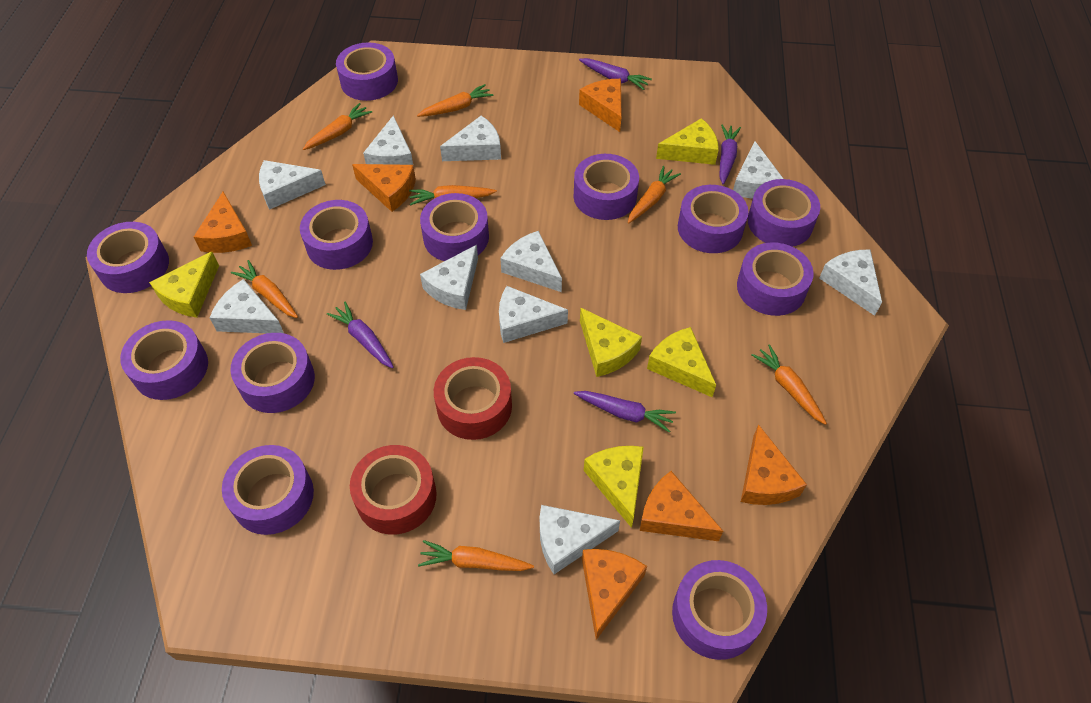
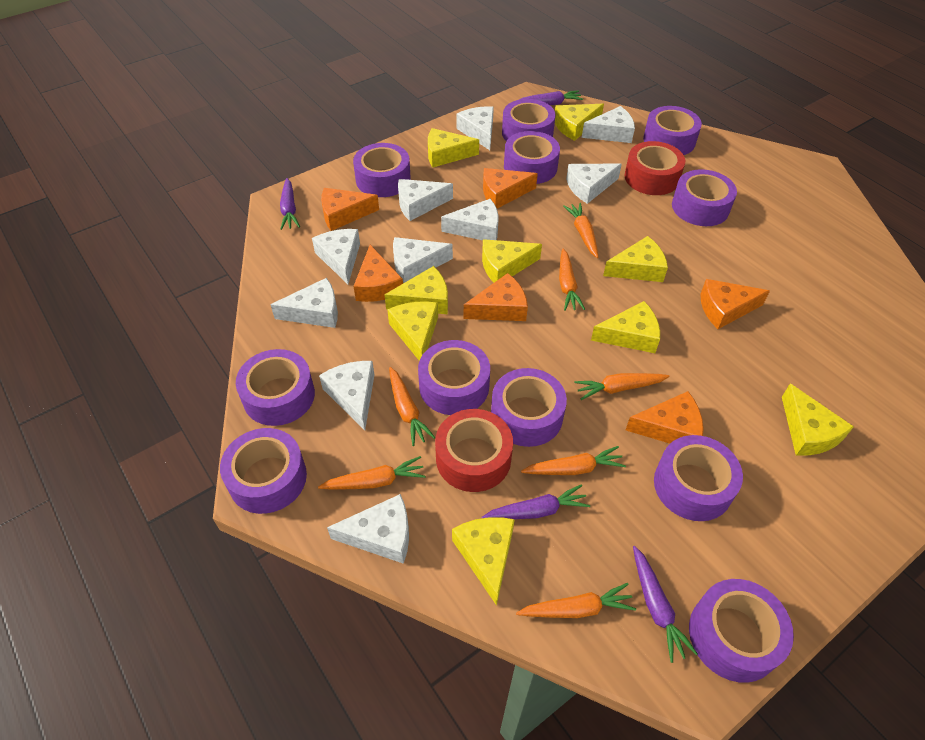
purple tape: 12 -> 11
yellow cheese: 5 -> 9

